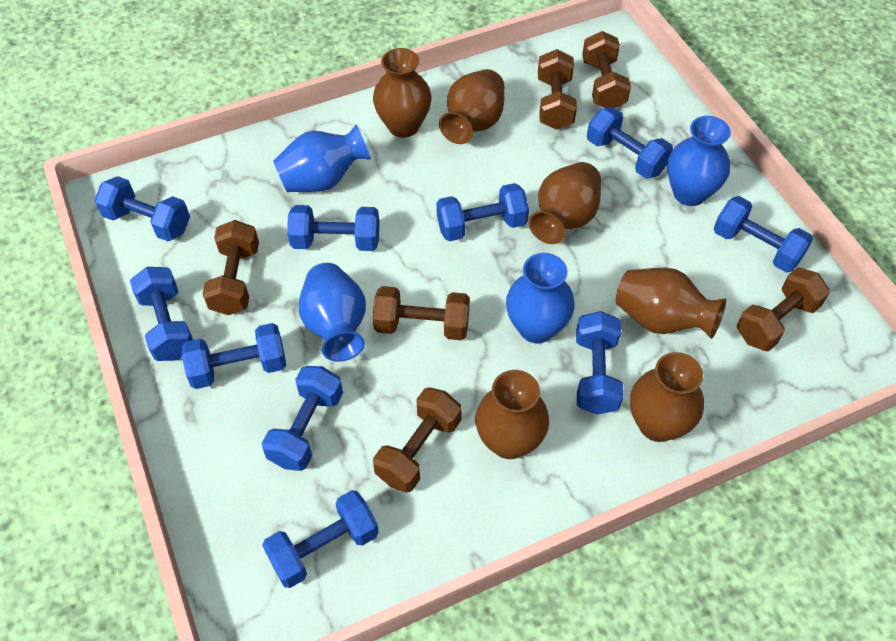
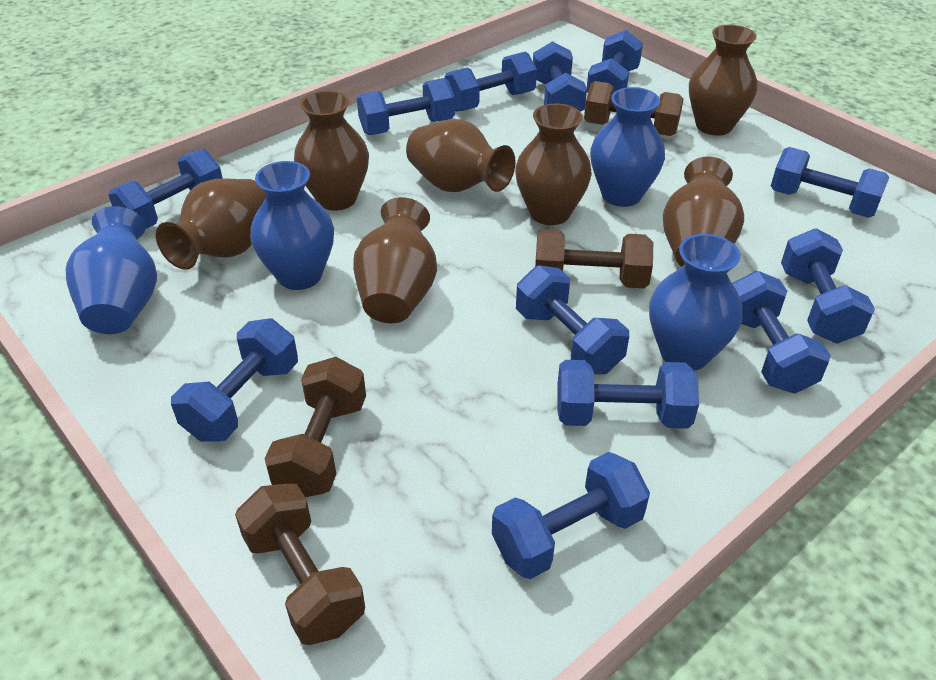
blue dumbbell: 10 -> 12
brown dumbbell: 6 -> 4
brown vase: 6 -> 7

